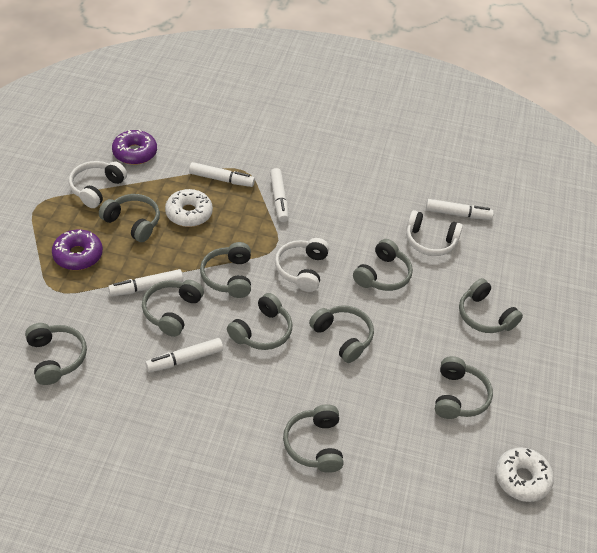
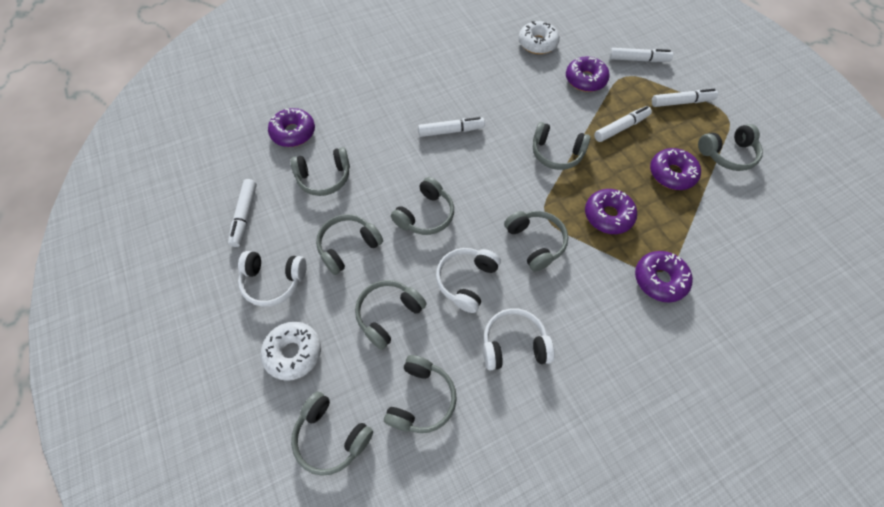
grey headphones: 10 -> 9
purple donut: 2 -> 5

